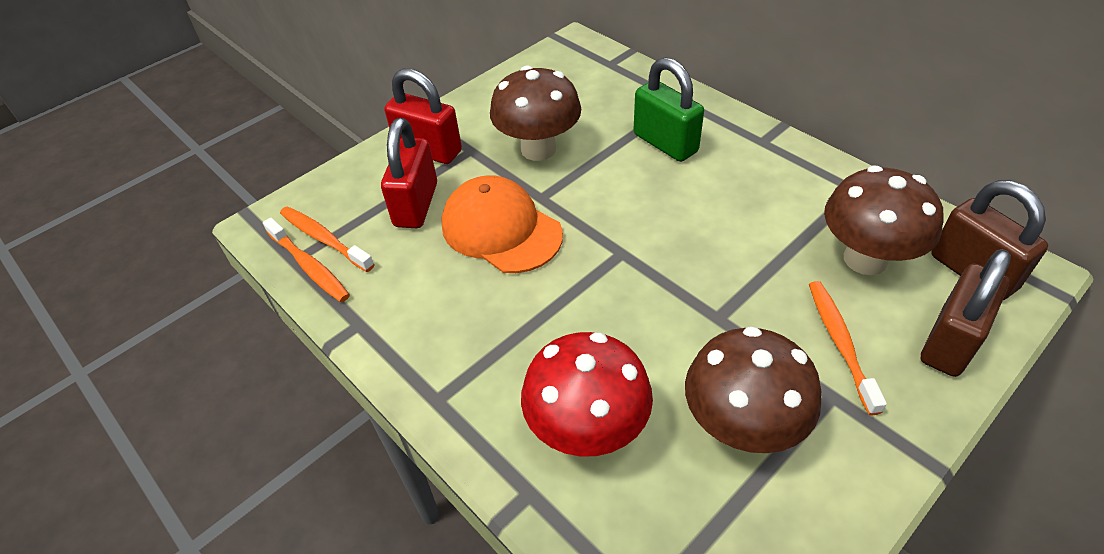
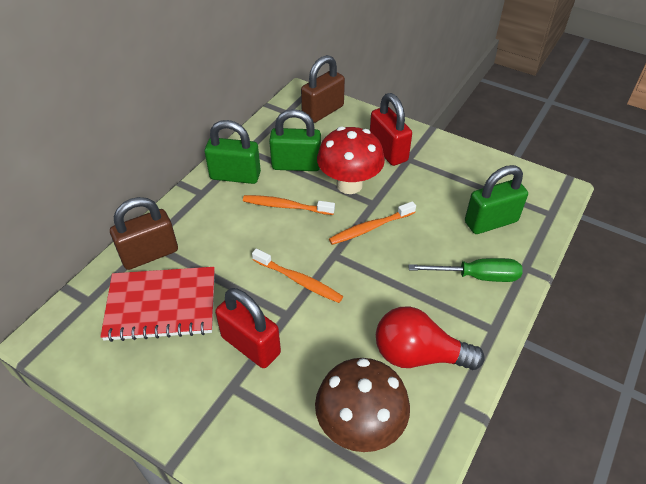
brown mushroom: 3 -> 1
green padlock: 1 -> 3
green screwdriver: 0 -> 1
orange cap: 1 -> 0
red light bulb: 0 -> 1
red notebook: 0 -> 1

